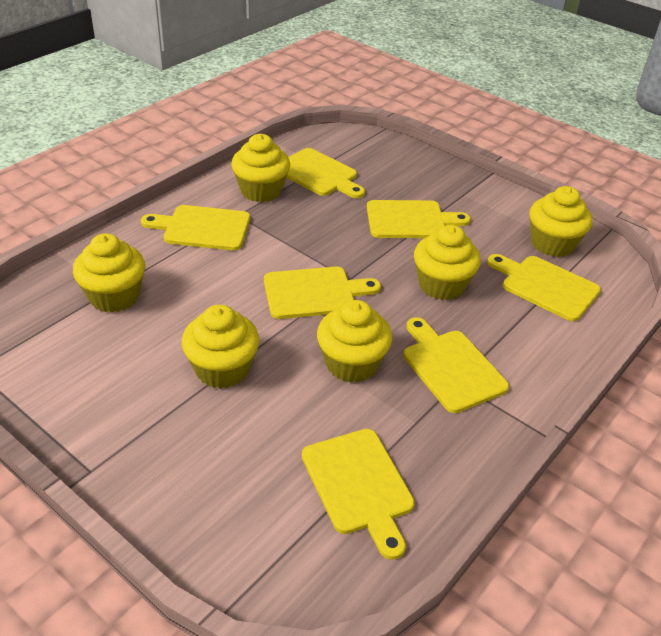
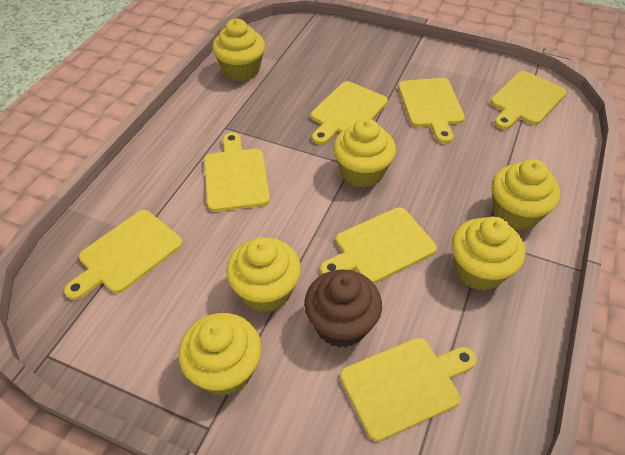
brown cupcake: 0 -> 1

